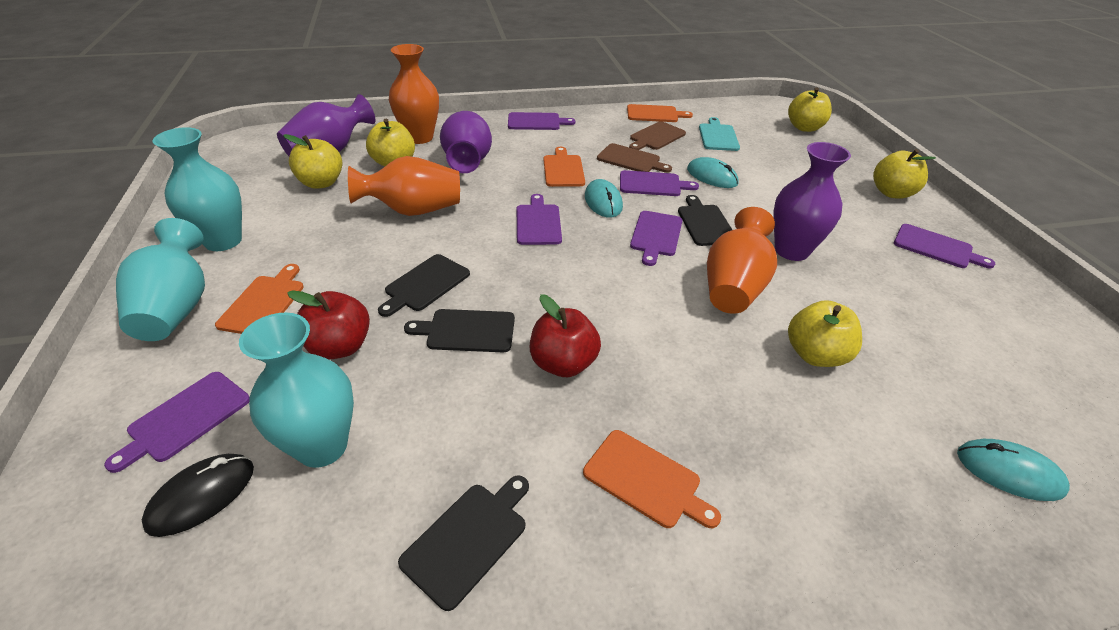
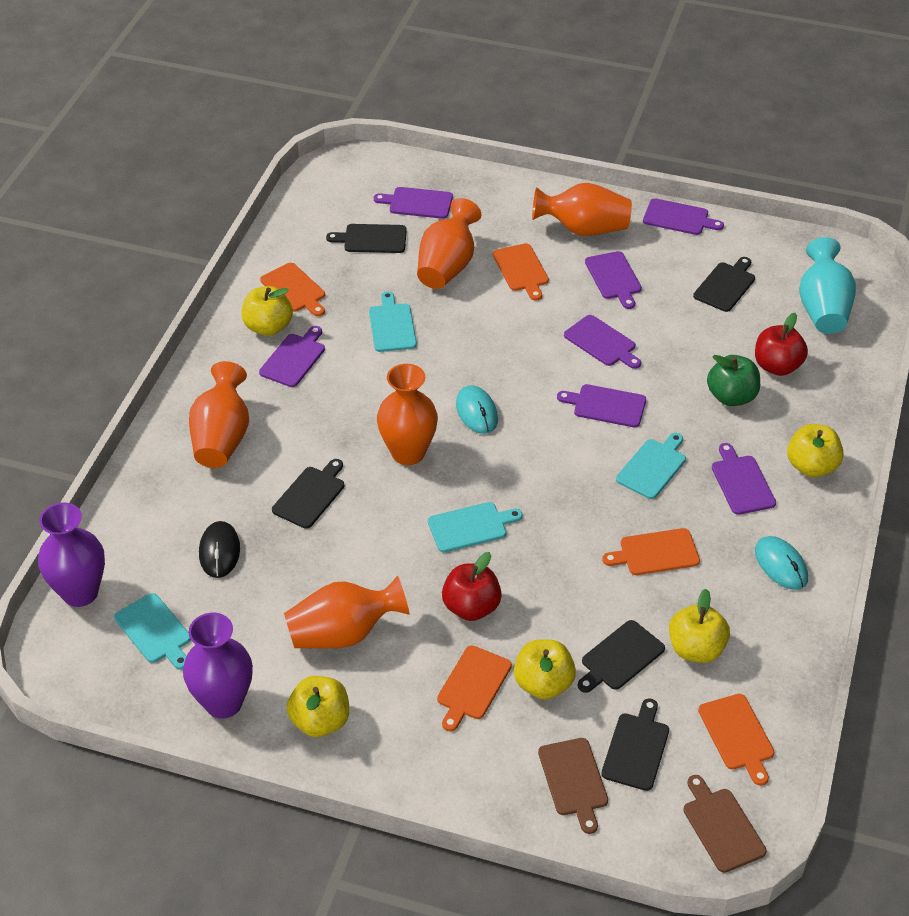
black cutting board: 4 -> 5
green apple: 0 -> 1
orange cutting board: 4 -> 5
orange vase: 3 -> 5
purple cutting board: 6 -> 7
purple vase: 3 -> 2
turquoise cutting board: 1 -> 4
turquoise mouse: 3 -> 2
turquoise vase: 3 -> 1

